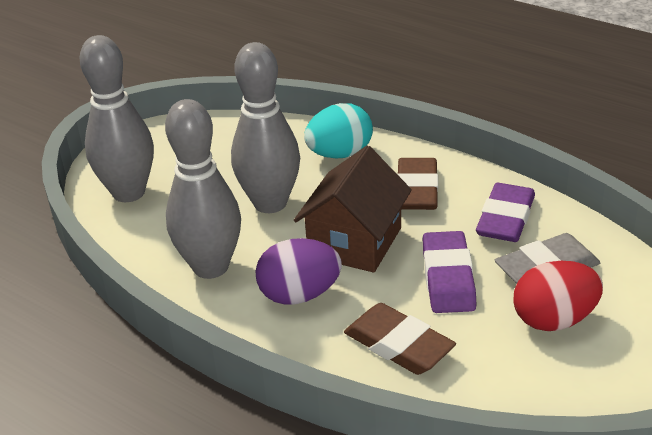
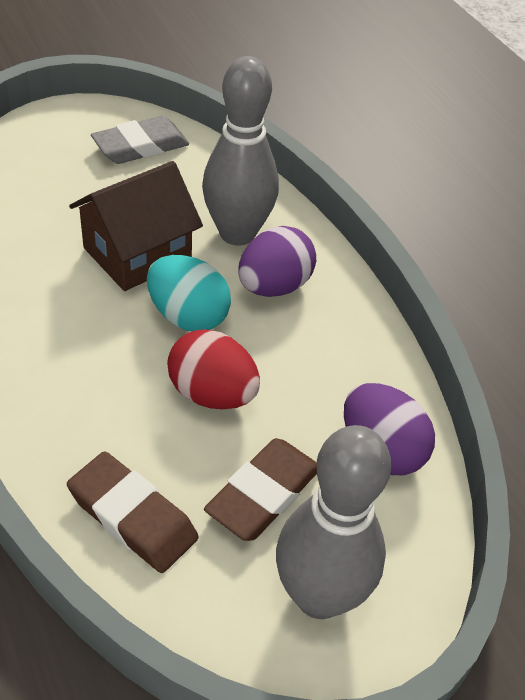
grey bowling pin: 3 -> 2
purple egg: 1 -> 2
purple eraser: 2 -> 0

